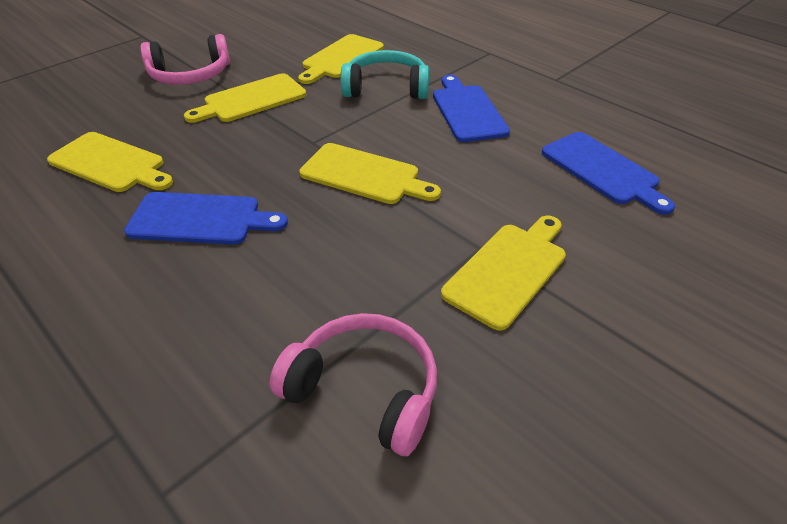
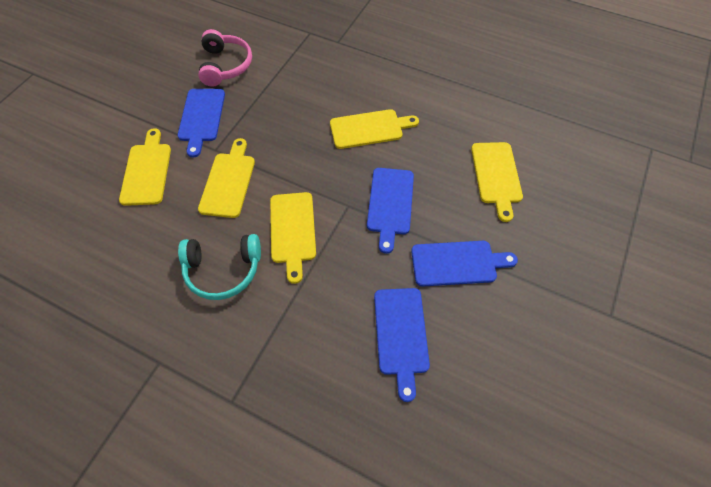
blue cutting board: 3 -> 4
pink headphones: 2 -> 1

